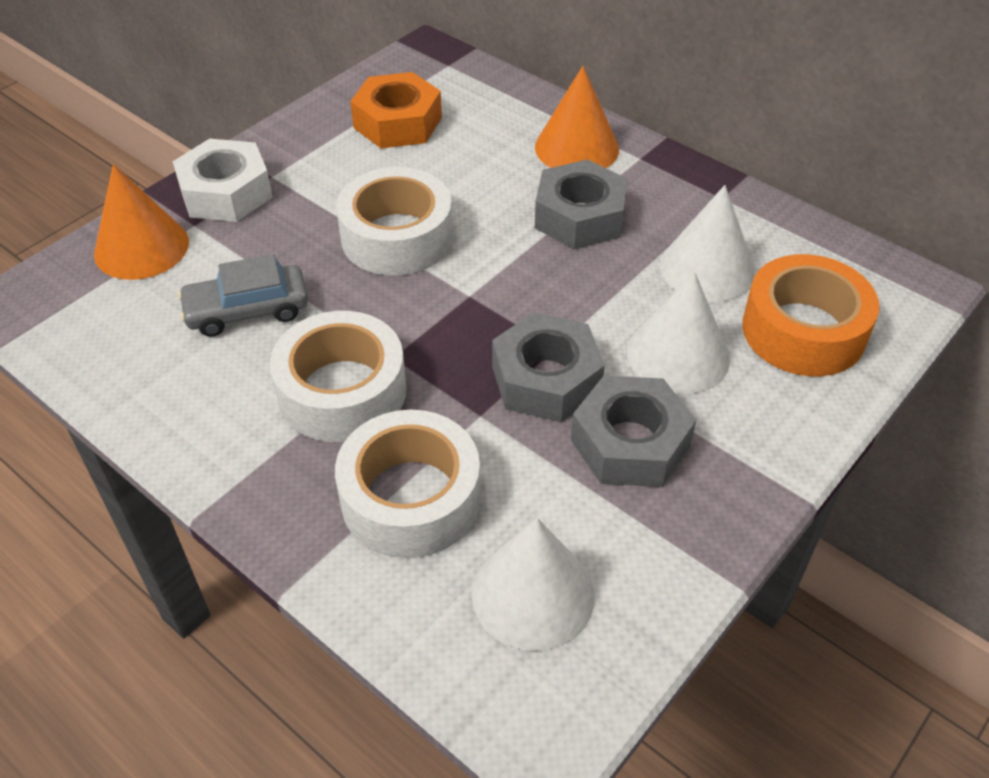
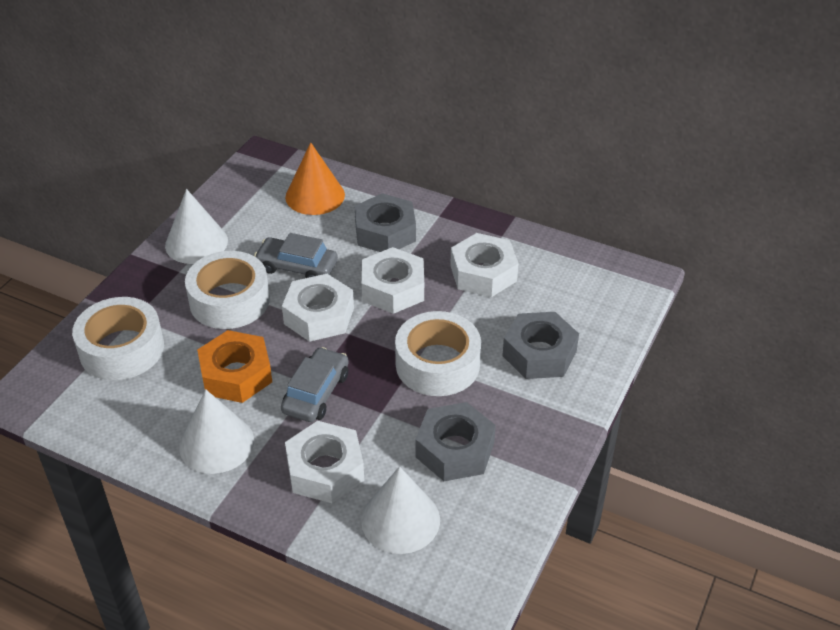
grey car: 1 -> 2
orange cone: 2 -> 1
orange tape: 1 -> 0
white nut: 1 -> 4

